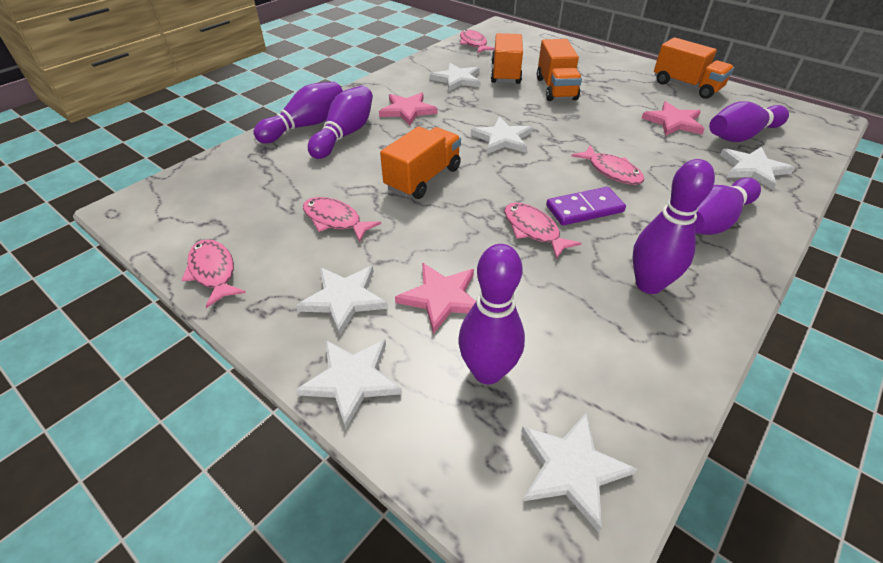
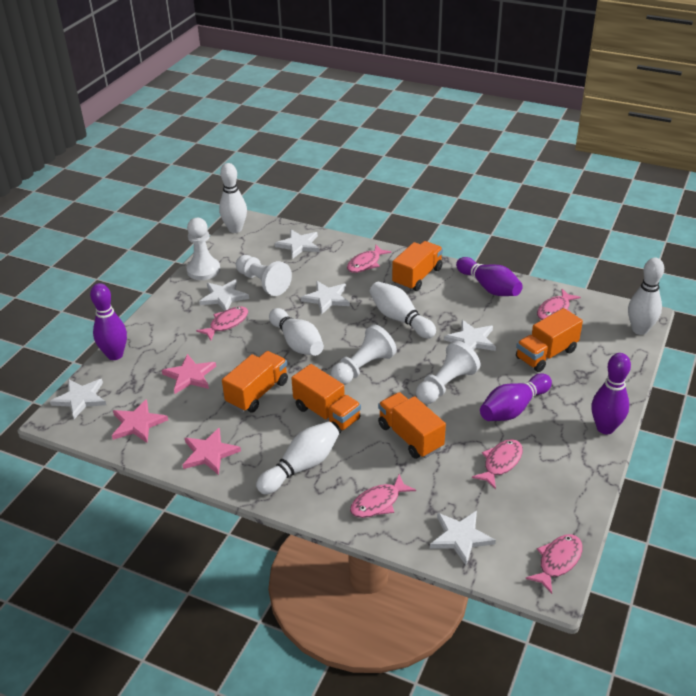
orange truck: 4 -> 5
pink fish: 5 -> 6
purple bowling pin: 6 -> 4
purple domino: 1 -> 0
white bowling pin: 0 -> 5
white pawn: 0 -> 4

